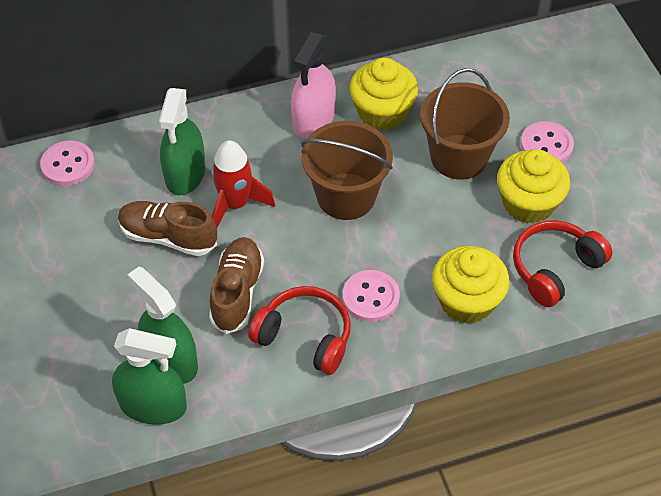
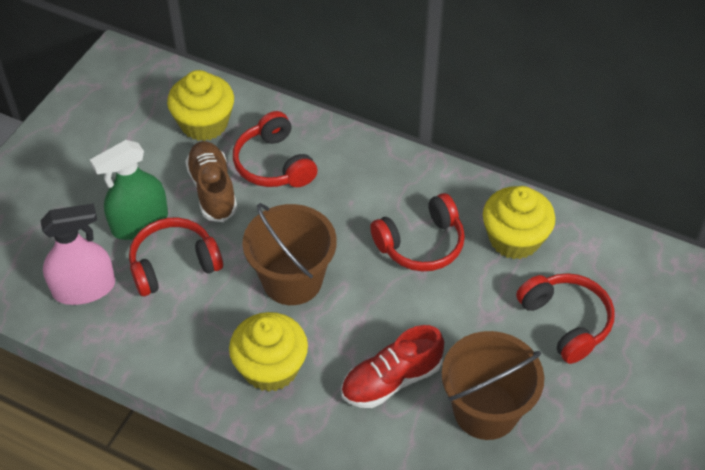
brown shoe: 2 -> 1
green spray bottle: 3 -> 1
pink button: 3 -> 0
red headphones: 2 -> 4
red rocket: 1 -> 0
red shoe: 0 -> 1

